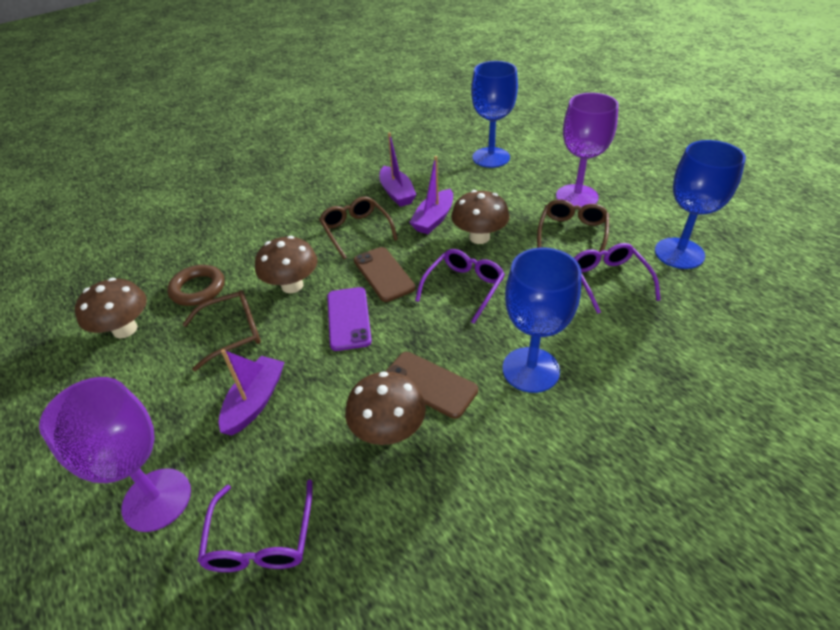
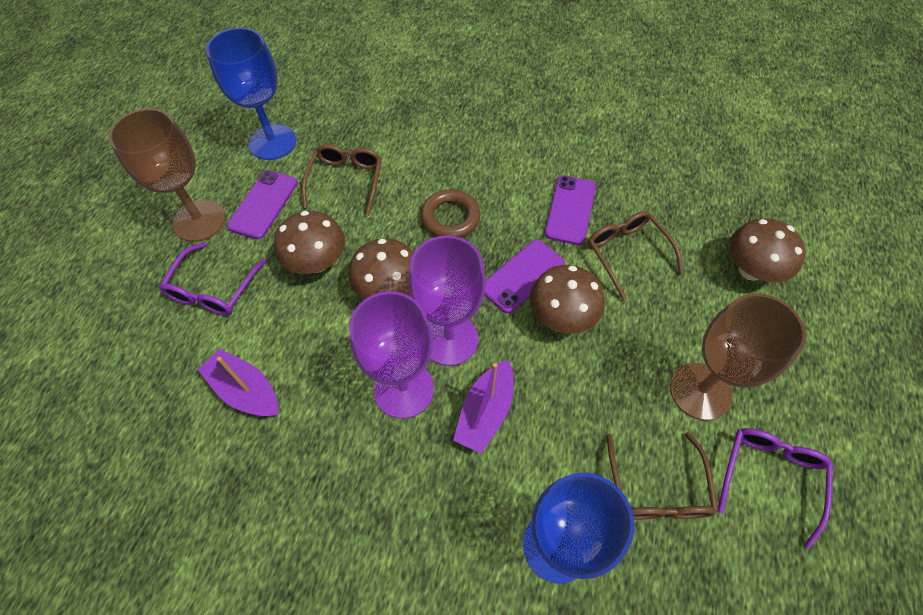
blue goblet: 3 -> 2
brown goblet: 0 -> 2
brown phone: 2 -> 0
purple boat: 3 -> 2
purple glasses: 3 -> 2
purple phone: 1 -> 3

